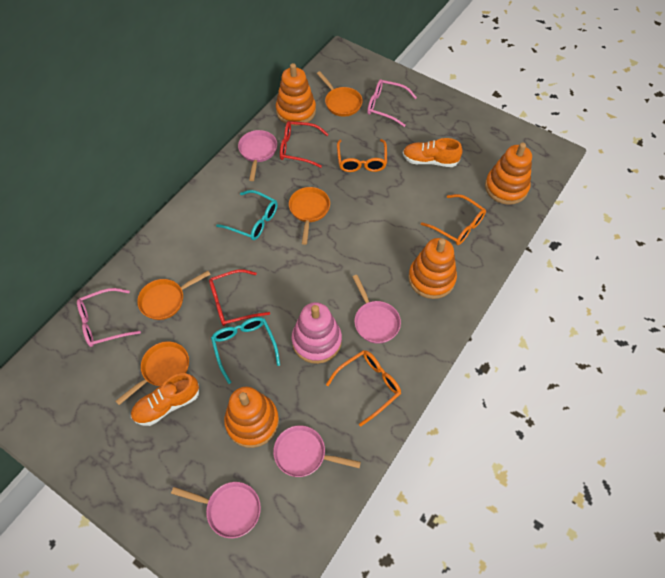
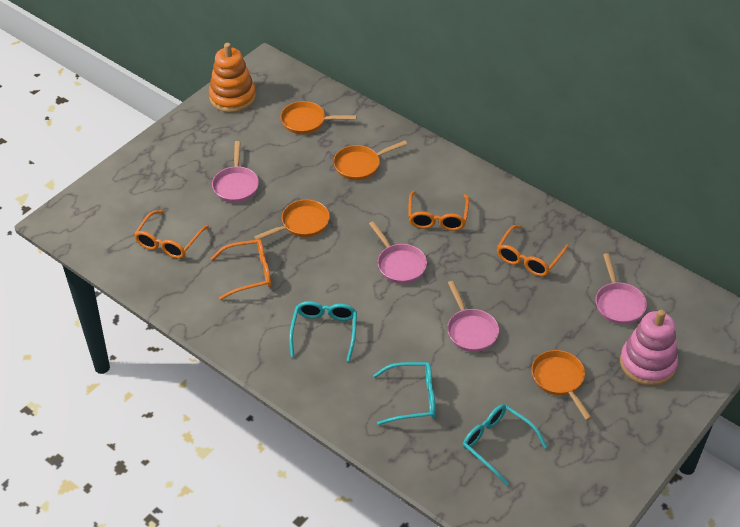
orange glasses: 3 -> 4
orange shoe: 2 -> 0
orange stacking toy: 4 -> 1
pink glasses: 2 -> 0
red glasses: 2 -> 0
turquoise glasses: 2 -> 3

